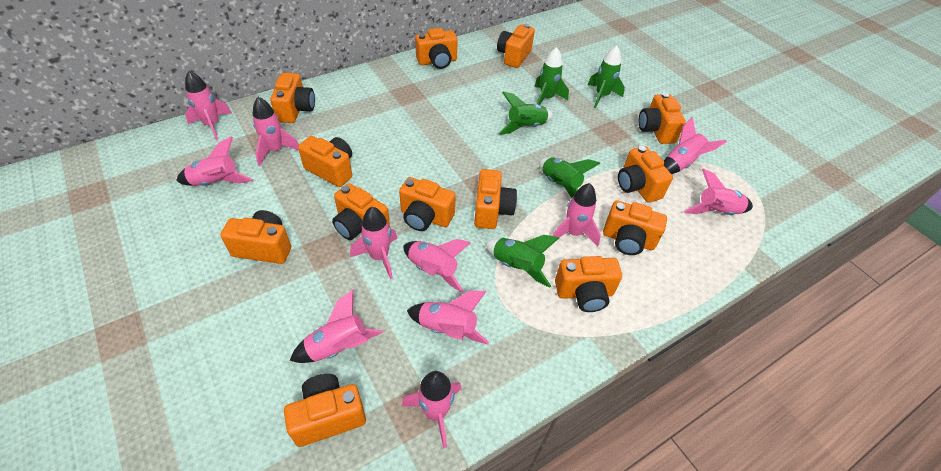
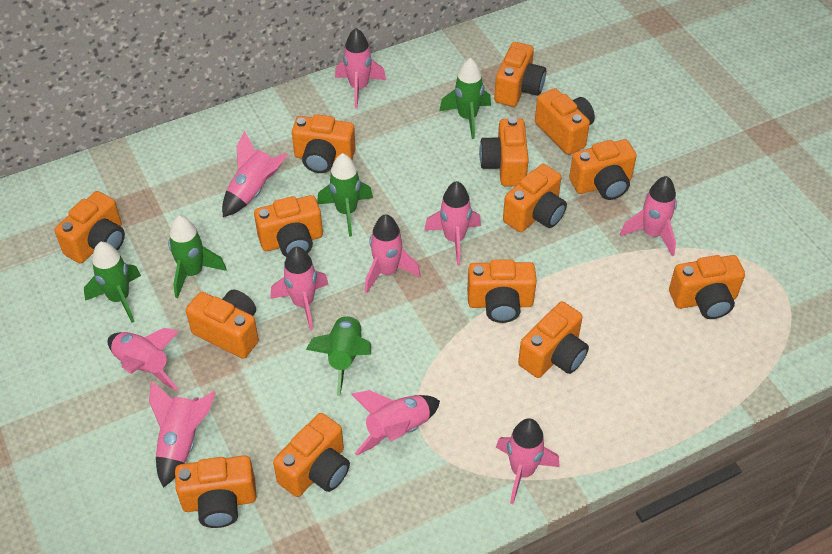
orange camera: 13 -> 14
pink rocket: 11 -> 10

